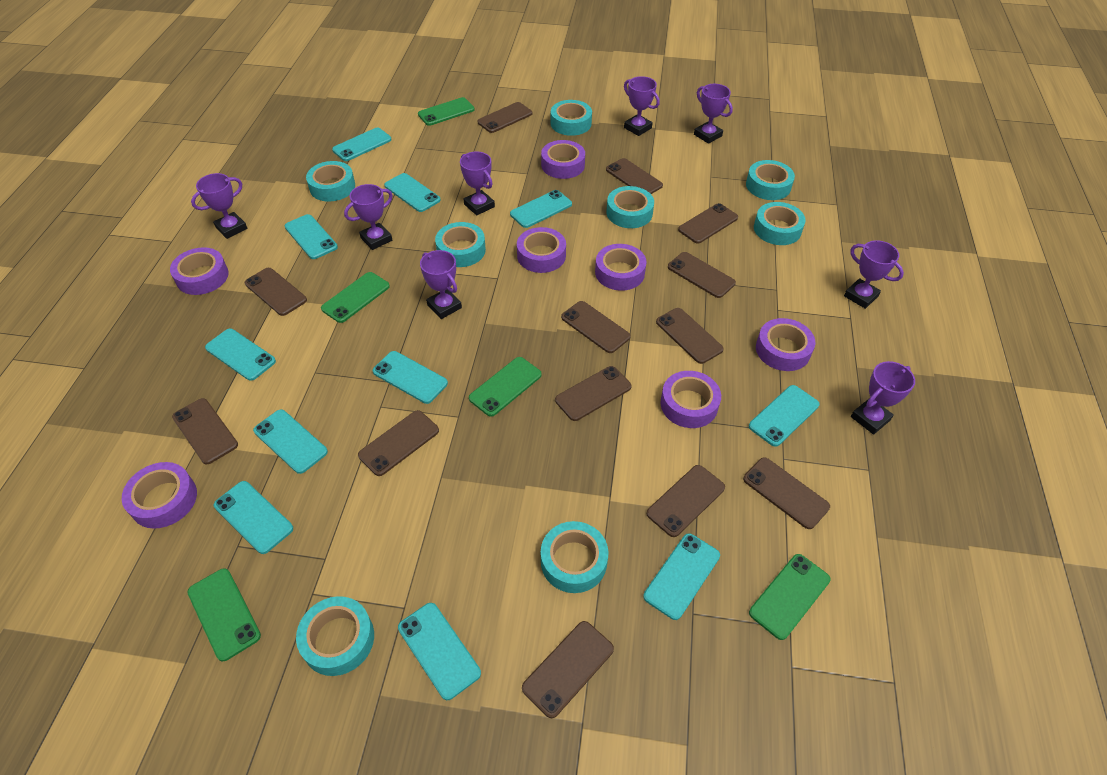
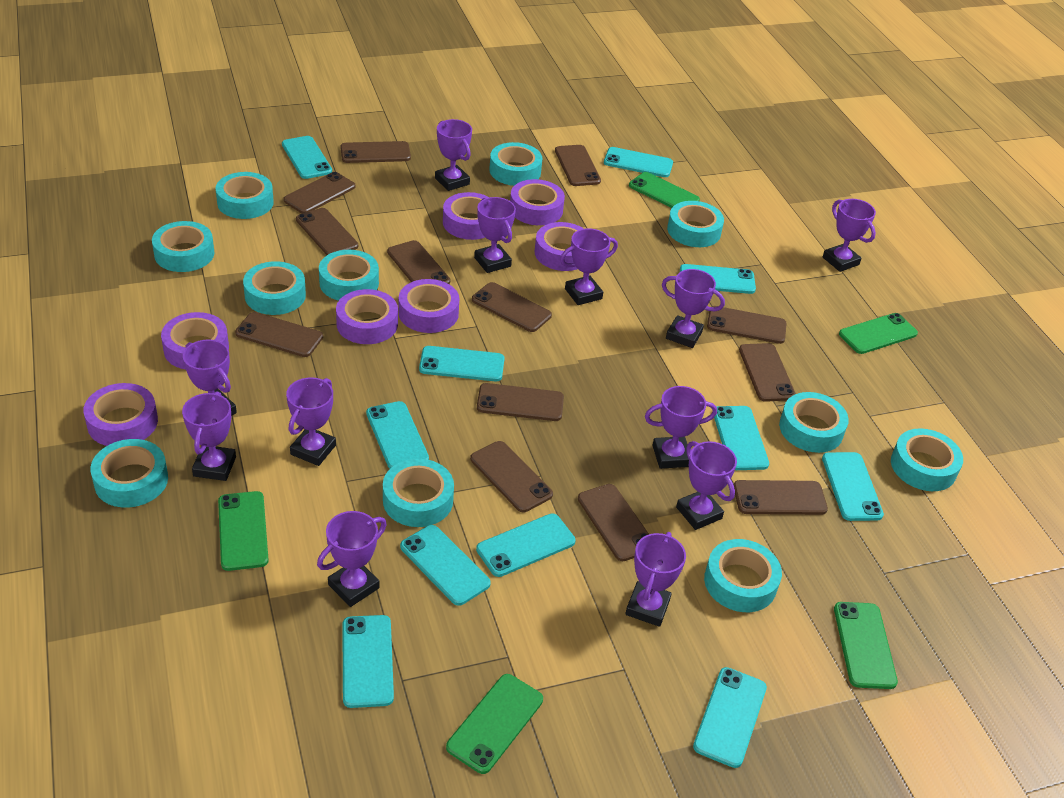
purple trophy: 8 -> 12
turquoise tape: 8 -> 11

